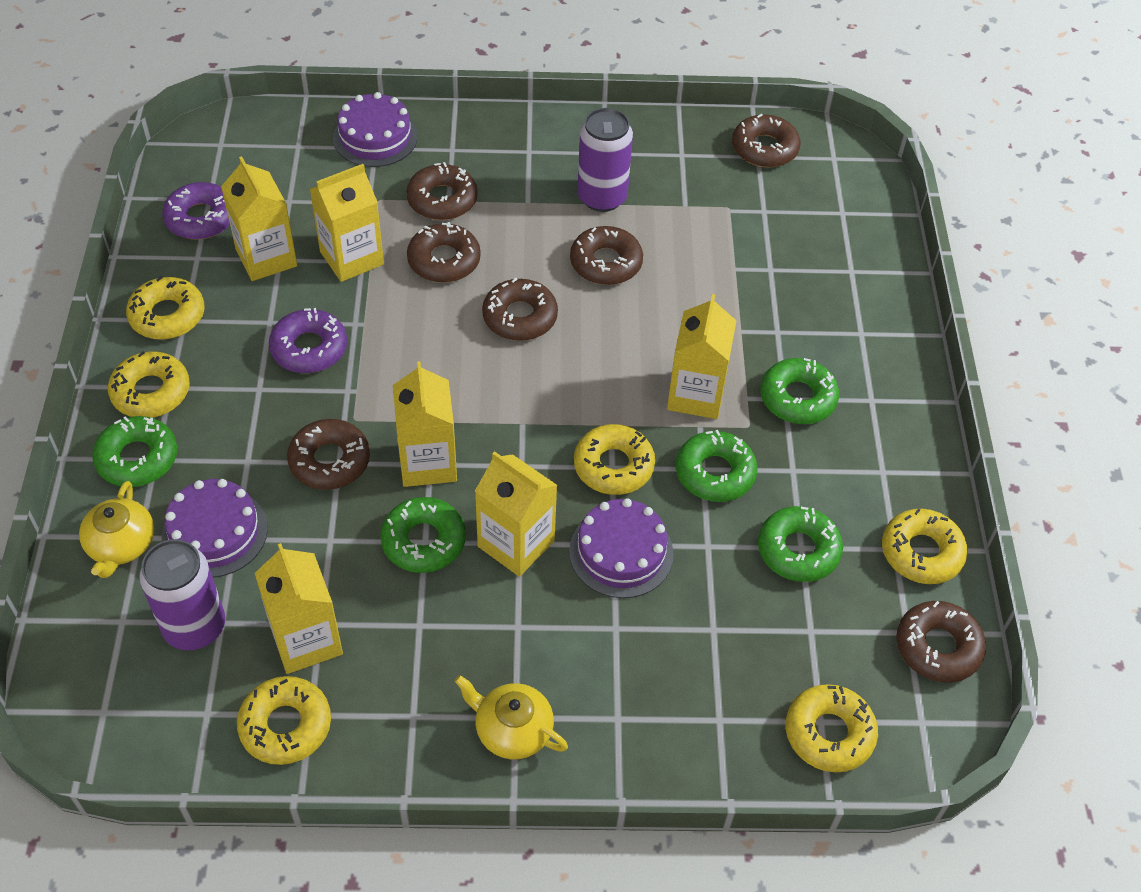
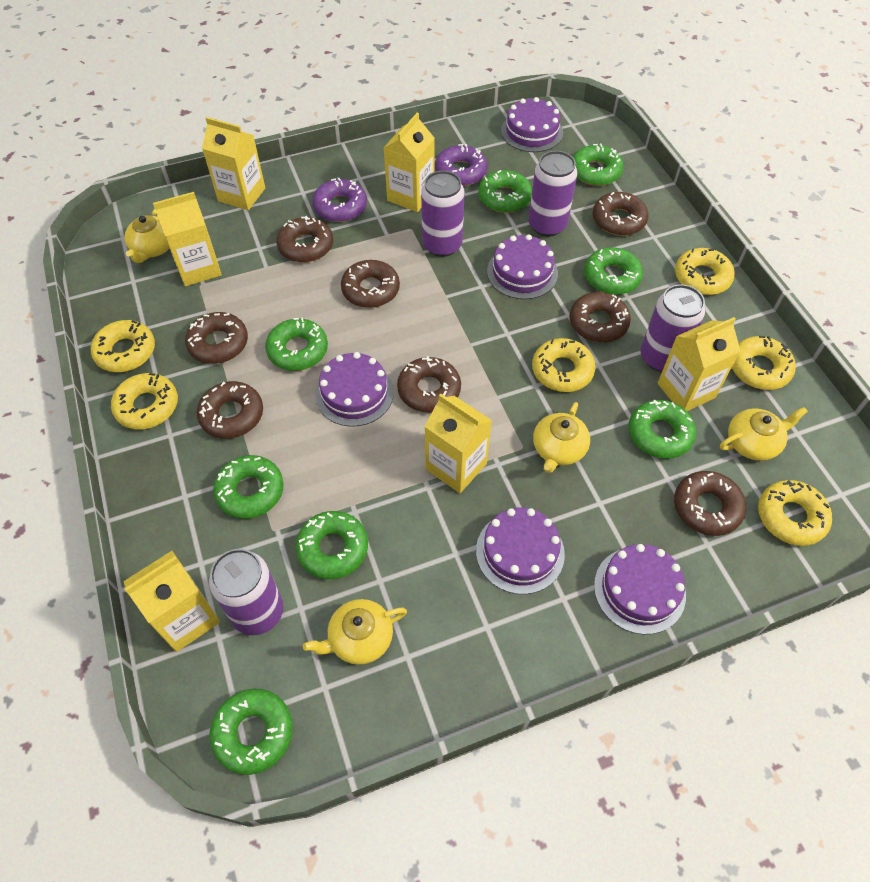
brown donut: 7 -> 8
green donut: 5 -> 8
purple cake: 3 -> 5
purple can: 2 -> 4
yellow teapot: 2 -> 4

